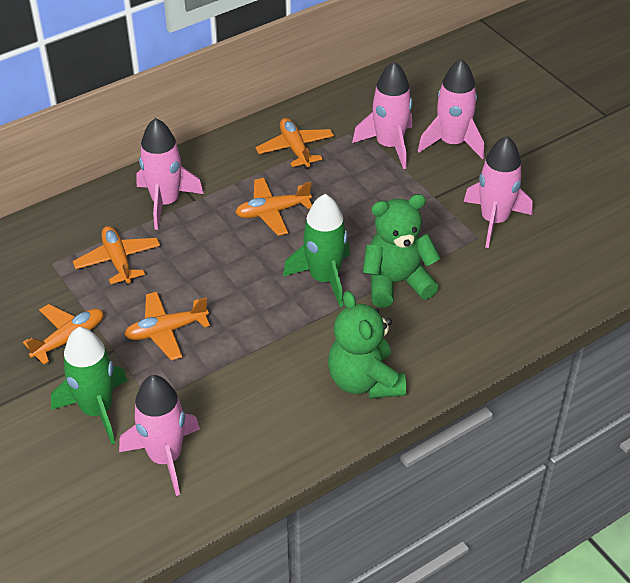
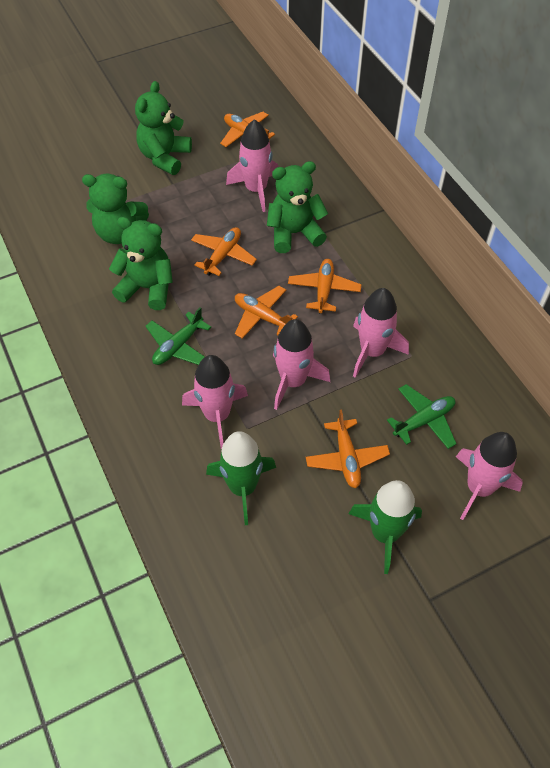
green plane: 0 -> 2
green teddy bear: 2 -> 4

